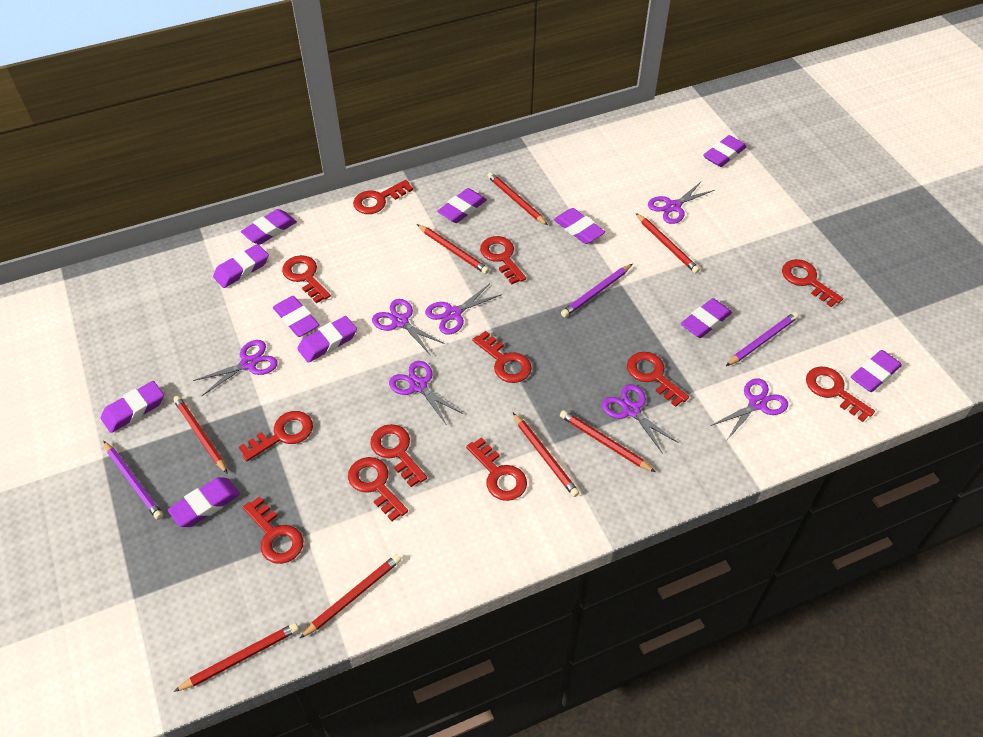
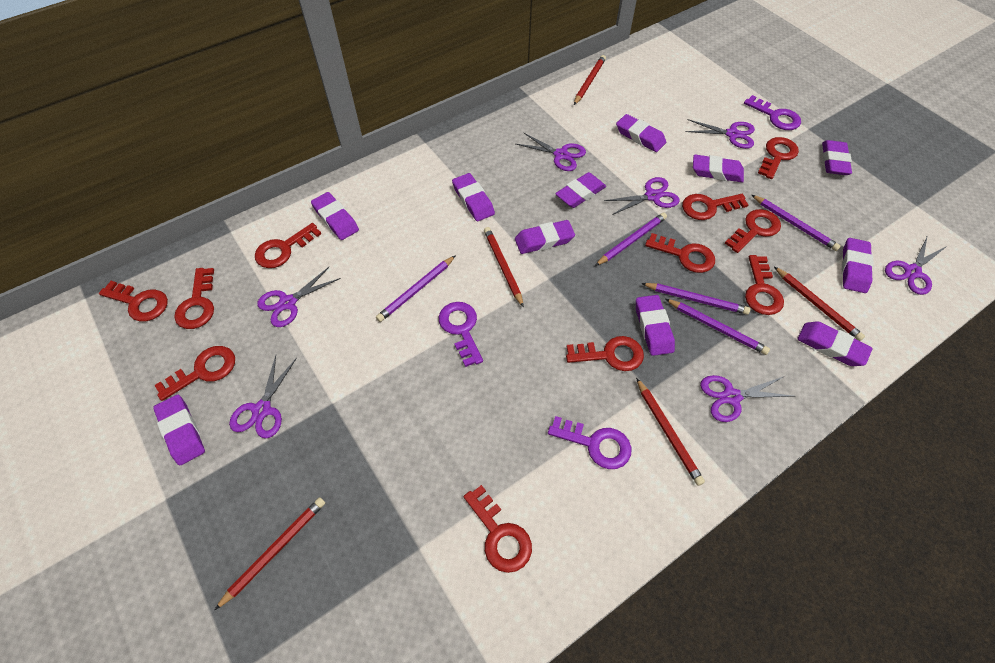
purple key: 0 -> 3
purple pencil: 3 -> 5
red key: 12 -> 11
red pencil: 8 -> 5

